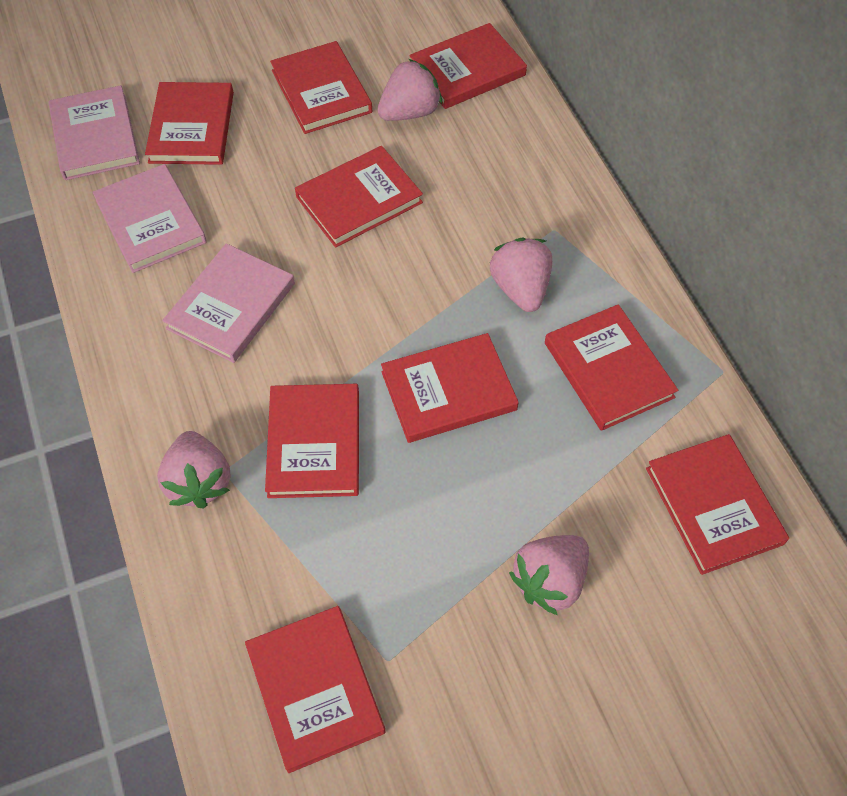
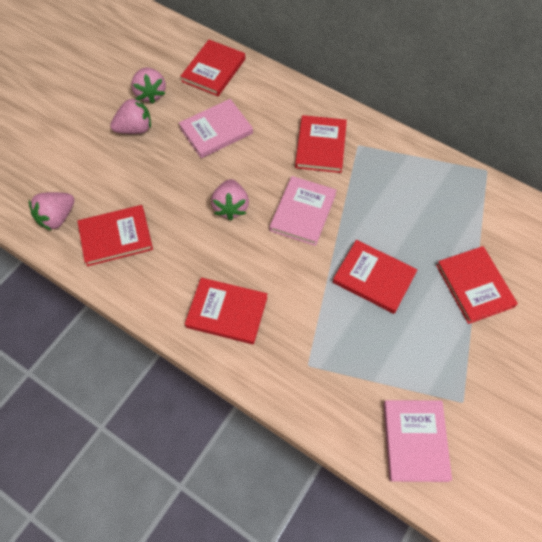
red book: 9 -> 6

